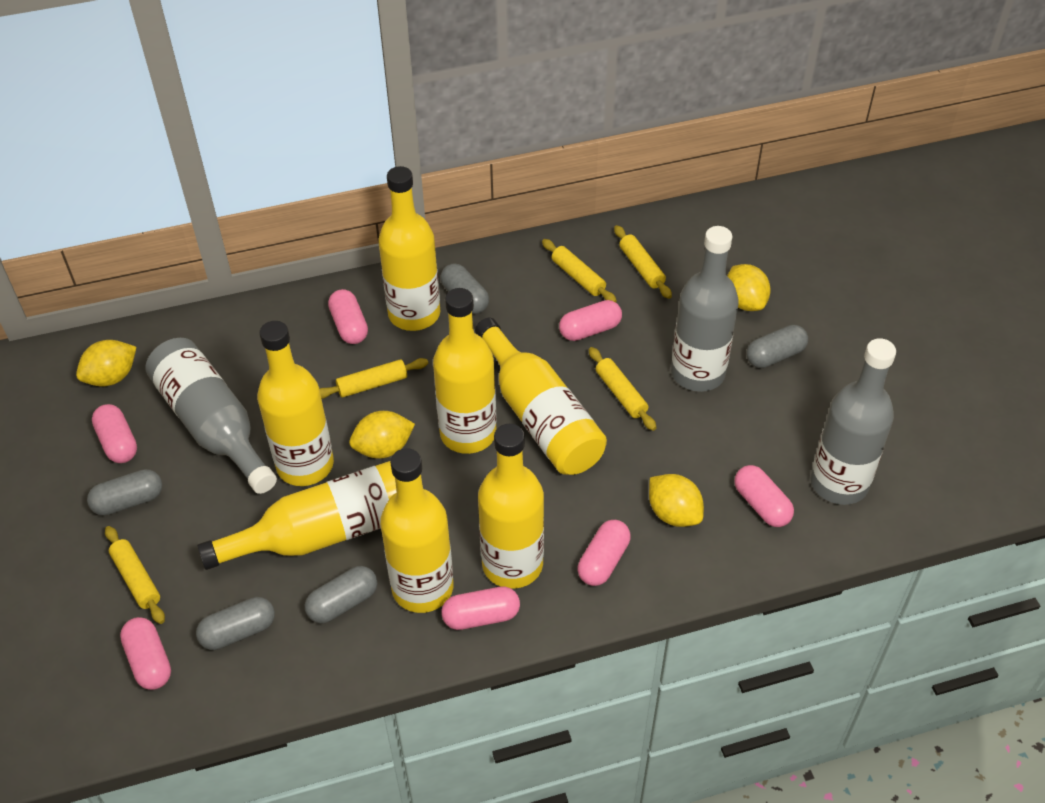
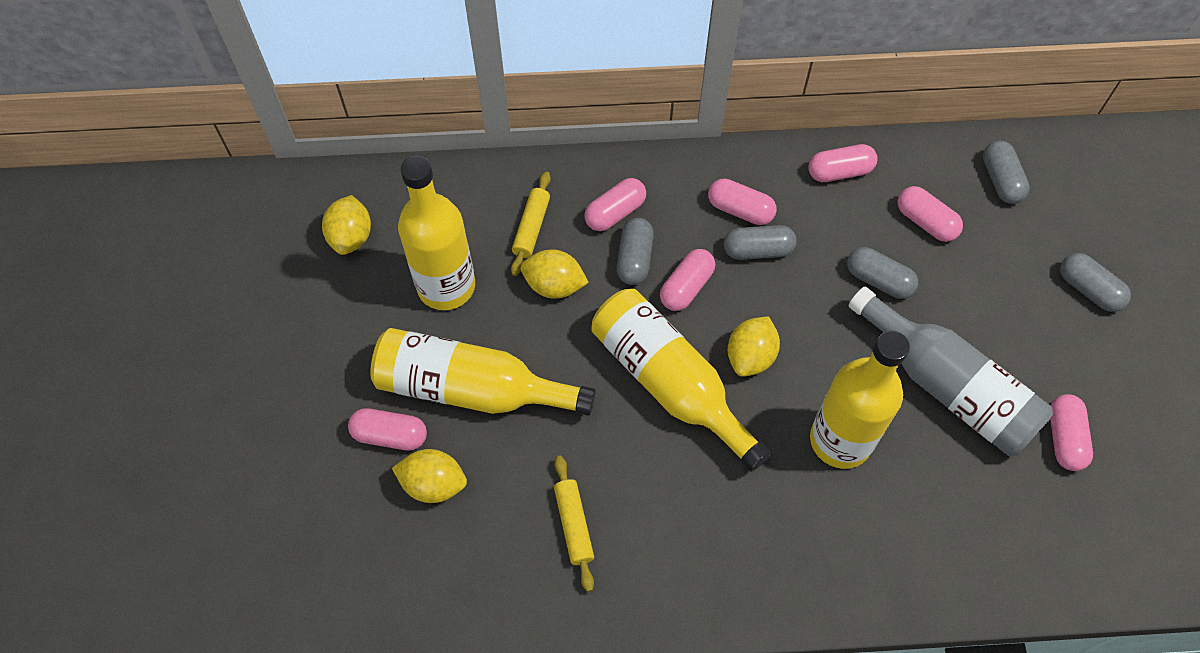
grey bottle: 3 -> 1
yellow bottle: 7 -> 4
yellow rolling pin: 5 -> 2

